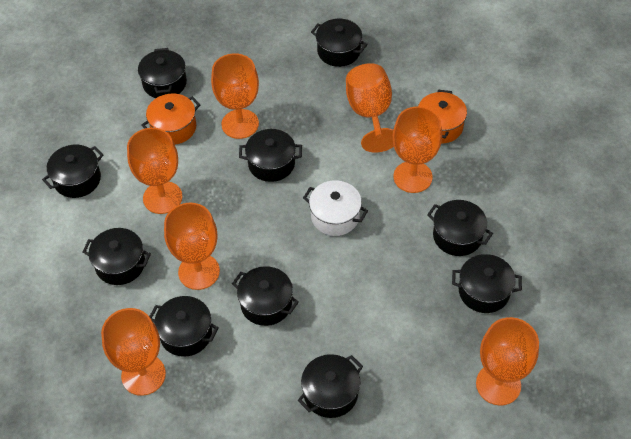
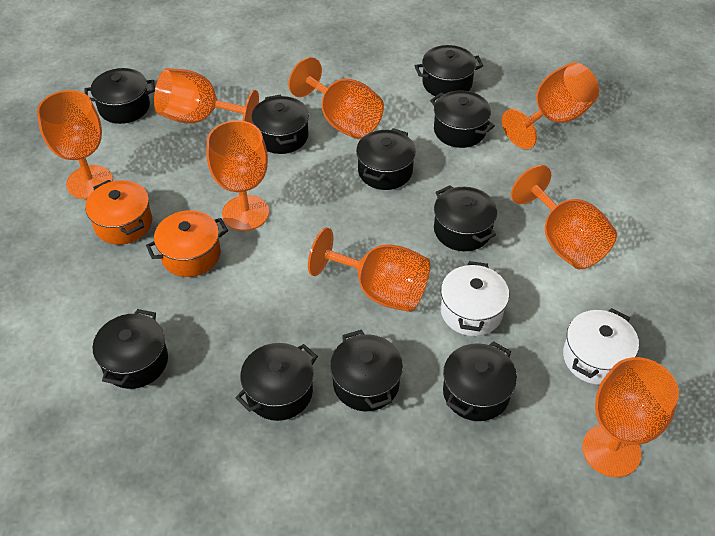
orange goblet: 7 -> 8
white pot: 1 -> 2

